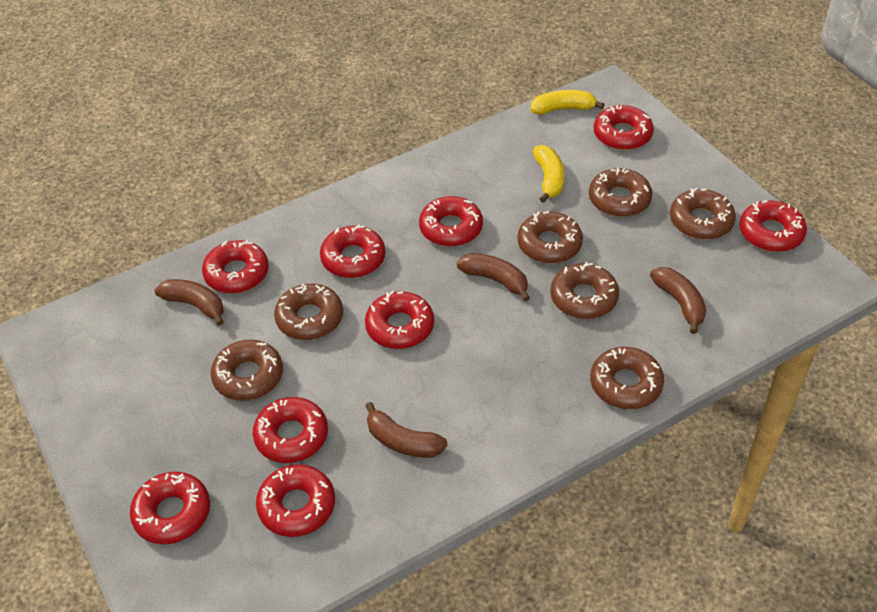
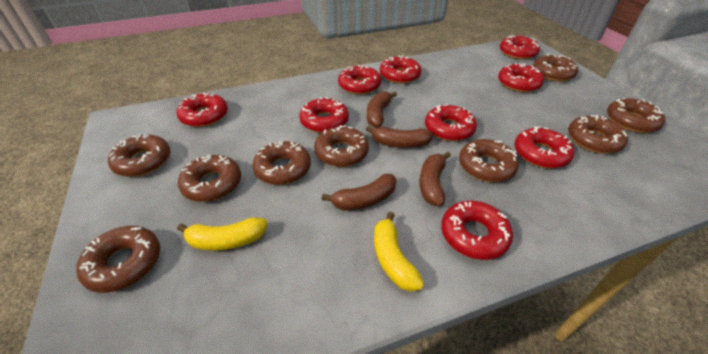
brown donut: 7 -> 9

